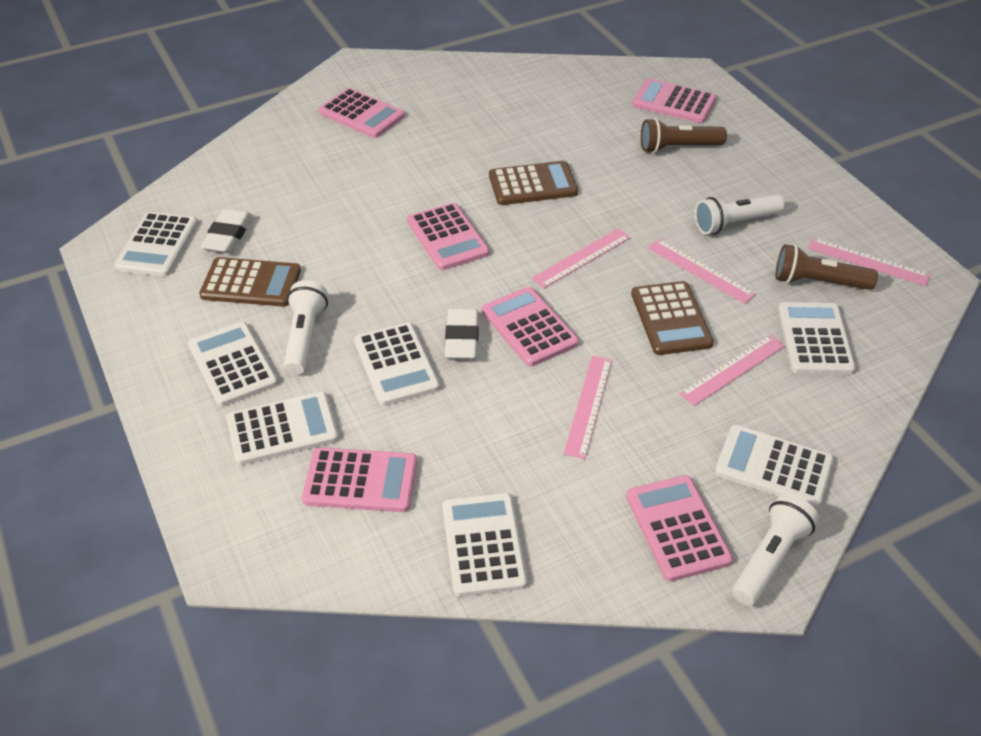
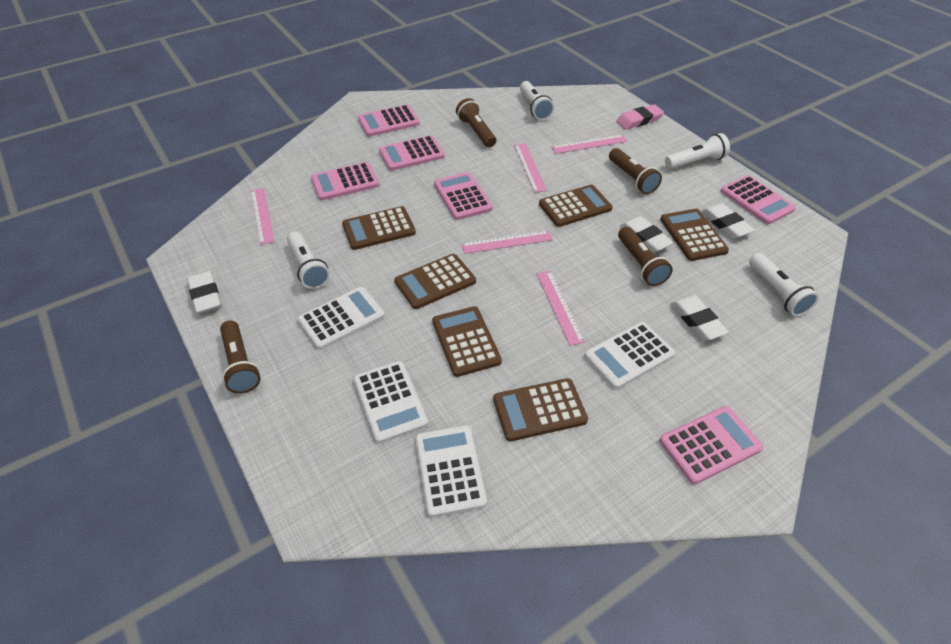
brown calculator: 3 -> 6
brown flashlight: 2 -> 4
pink eraser: 0 -> 1
white calculator: 7 -> 4
white eraser: 2 -> 4
white flashlight: 3 -> 4

